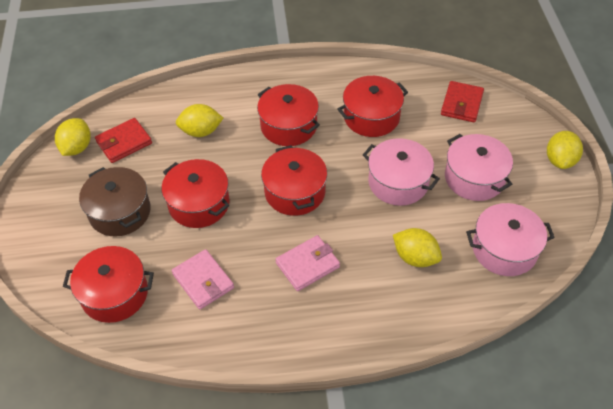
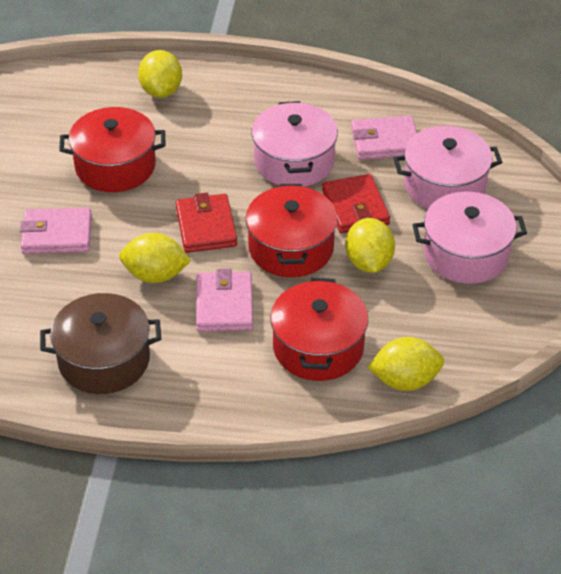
pink wallet: 2 -> 3
red pot: 5 -> 3

